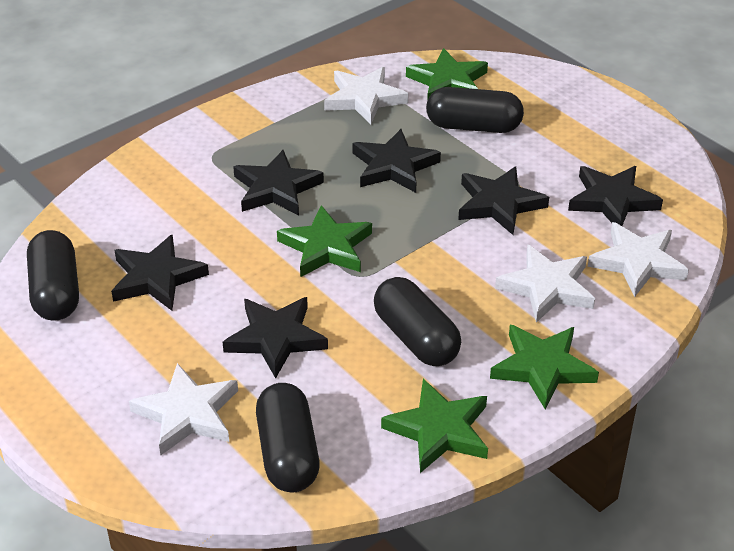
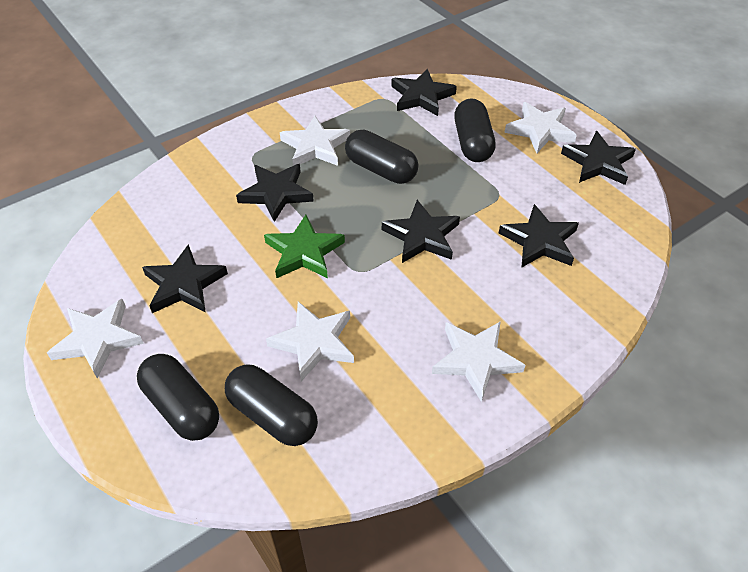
green star: 4 -> 1
white star: 4 -> 5

